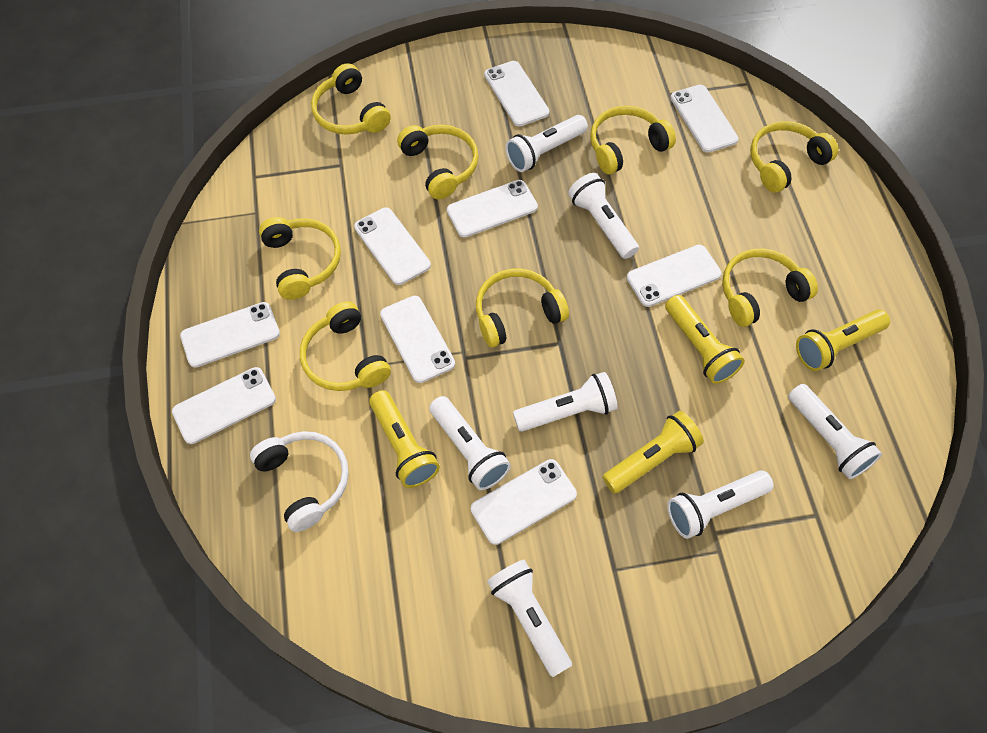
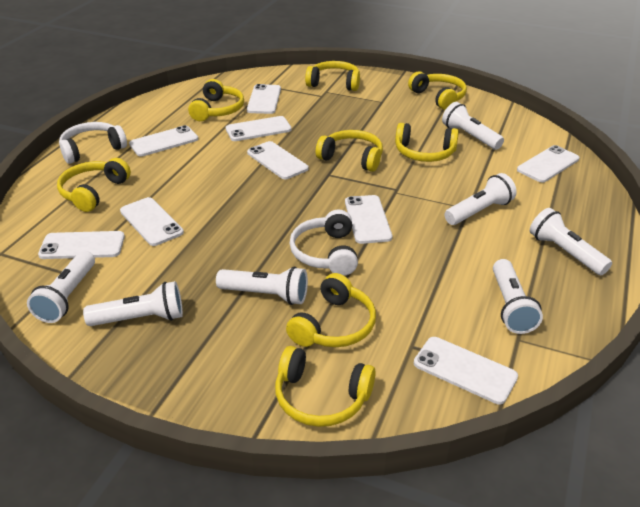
white headphones: 1 -> 2
yellow flashlight: 4 -> 0

